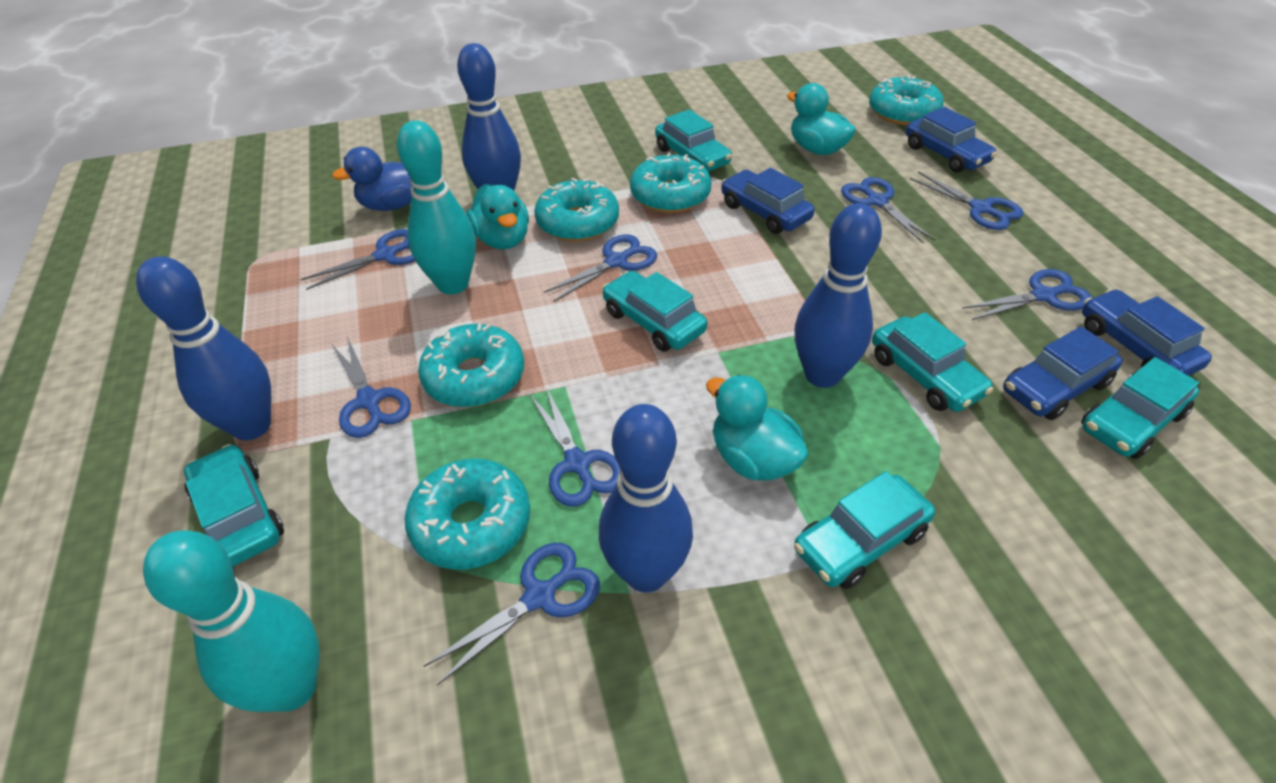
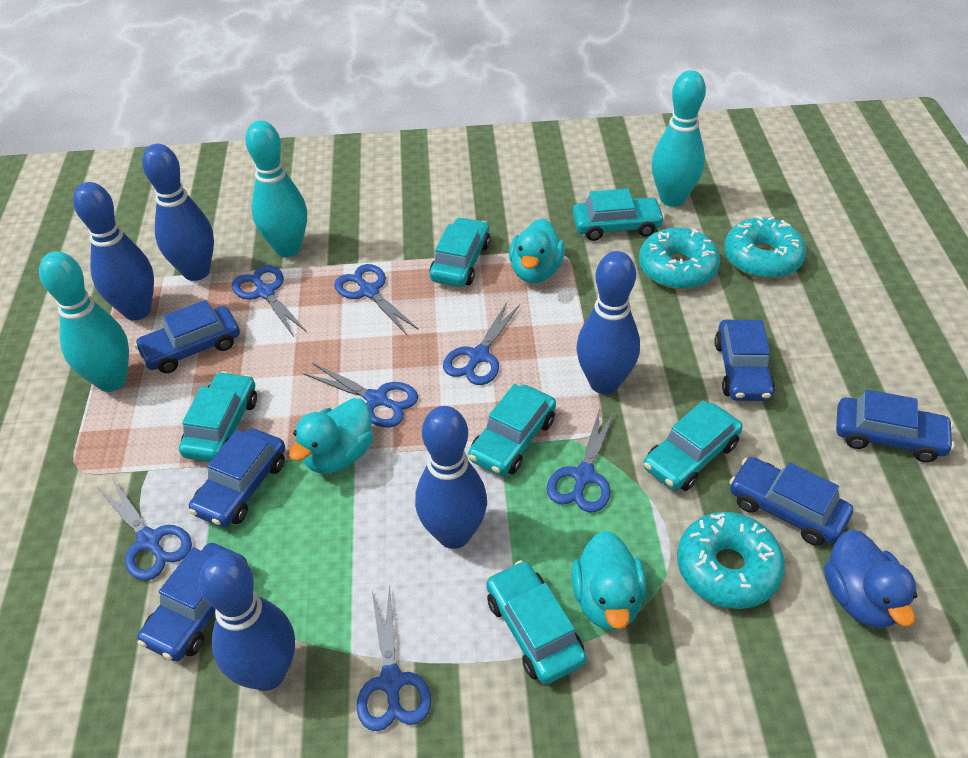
blue bowling pin: 4 -> 5
blue car: 4 -> 6
blue scissors: 8 -> 7
turquoise bowling pin: 2 -> 3
turquoise donut: 5 -> 3

